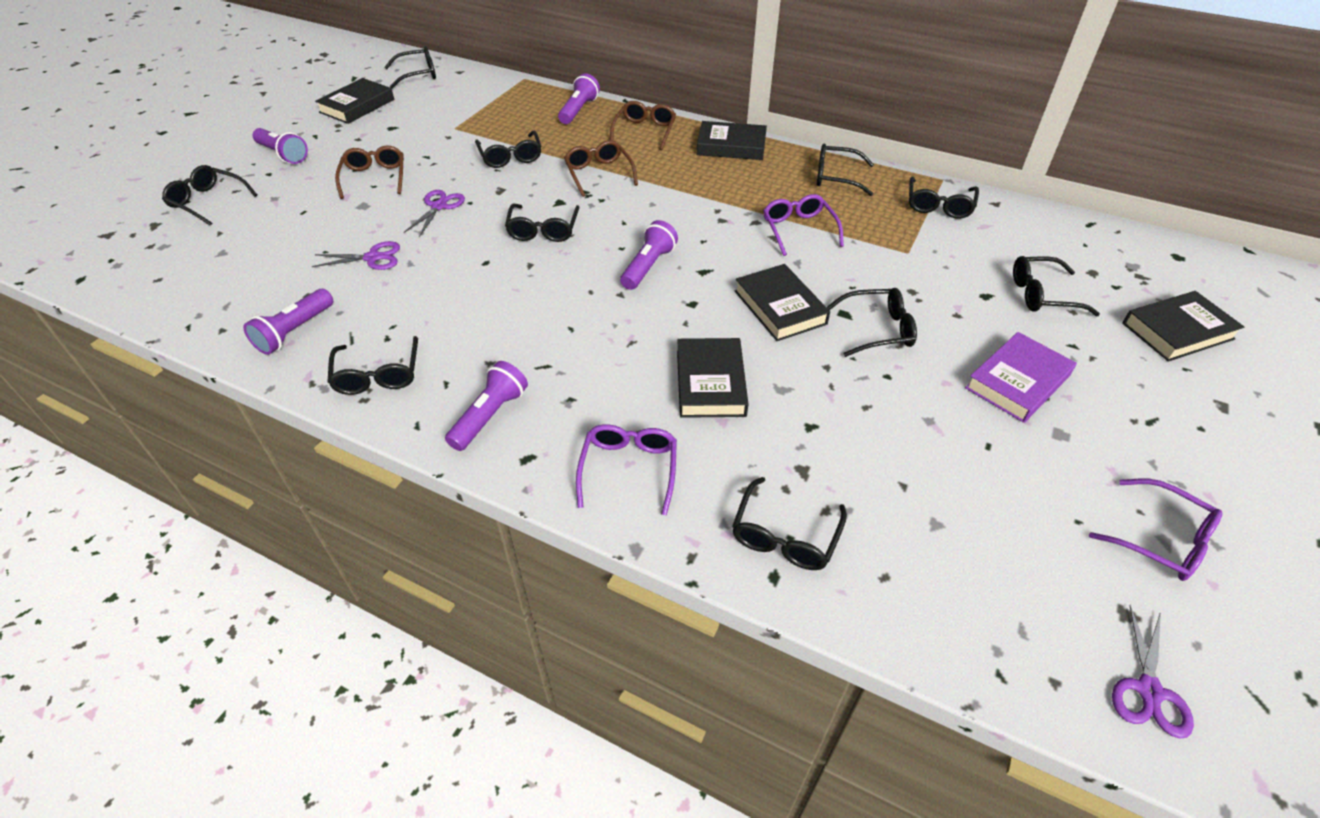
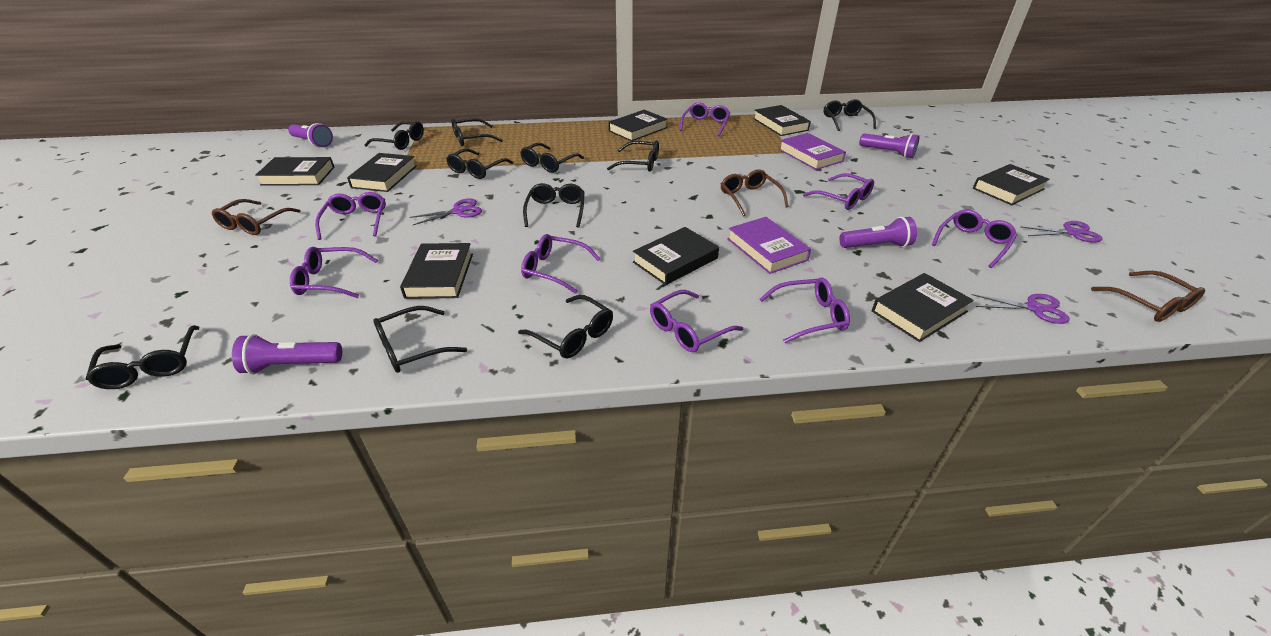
black book: 5 -> 8
purple book: 1 -> 2
purple flashlight: 5 -> 4
purple glasses: 3 -> 8

